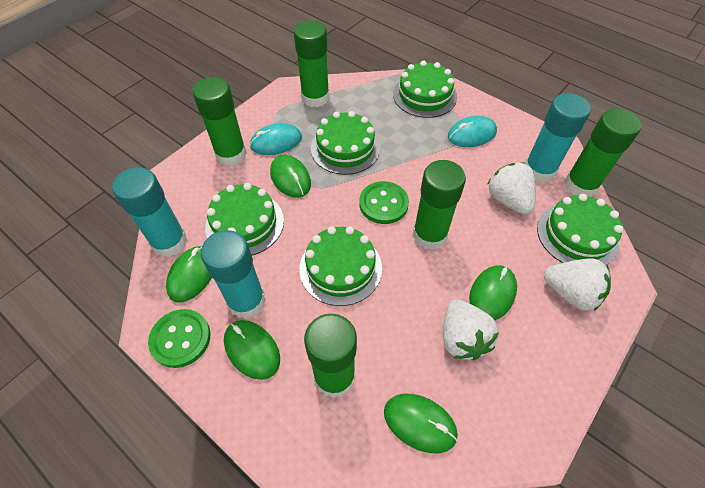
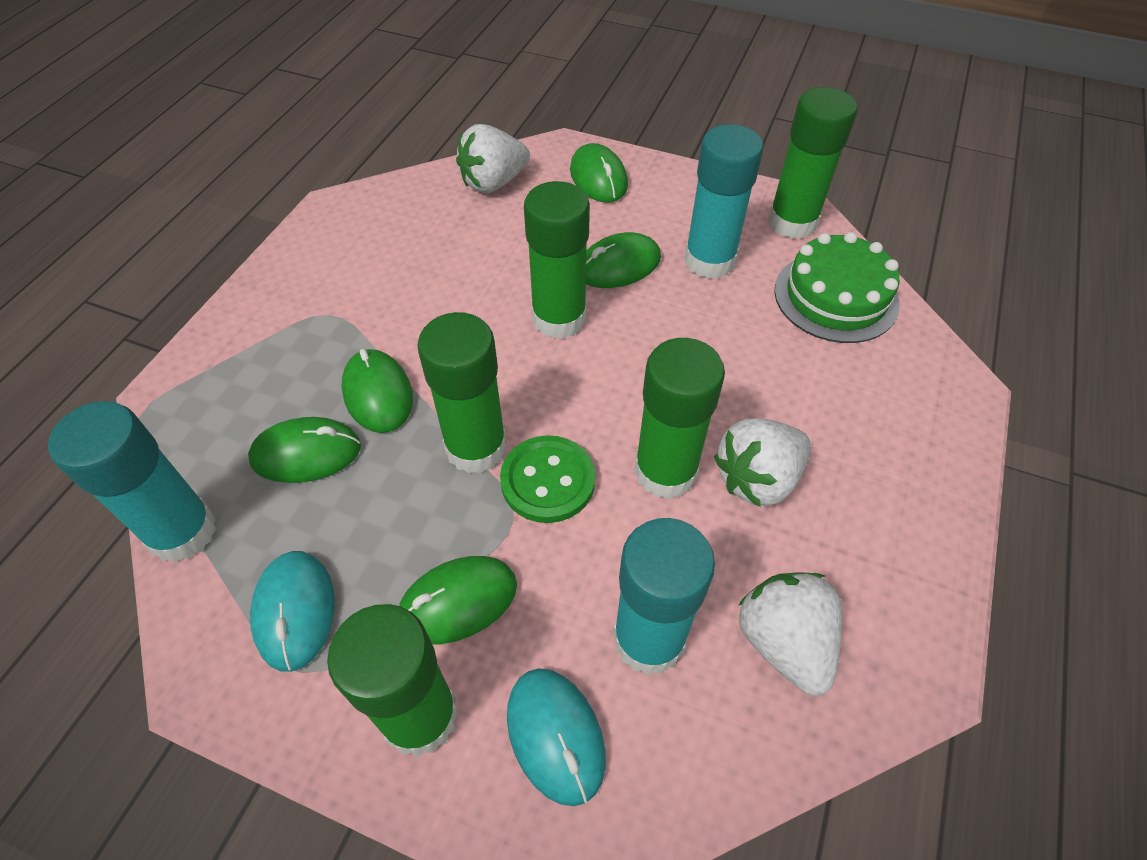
green button: 2 -> 1
green cake: 5 -> 1

